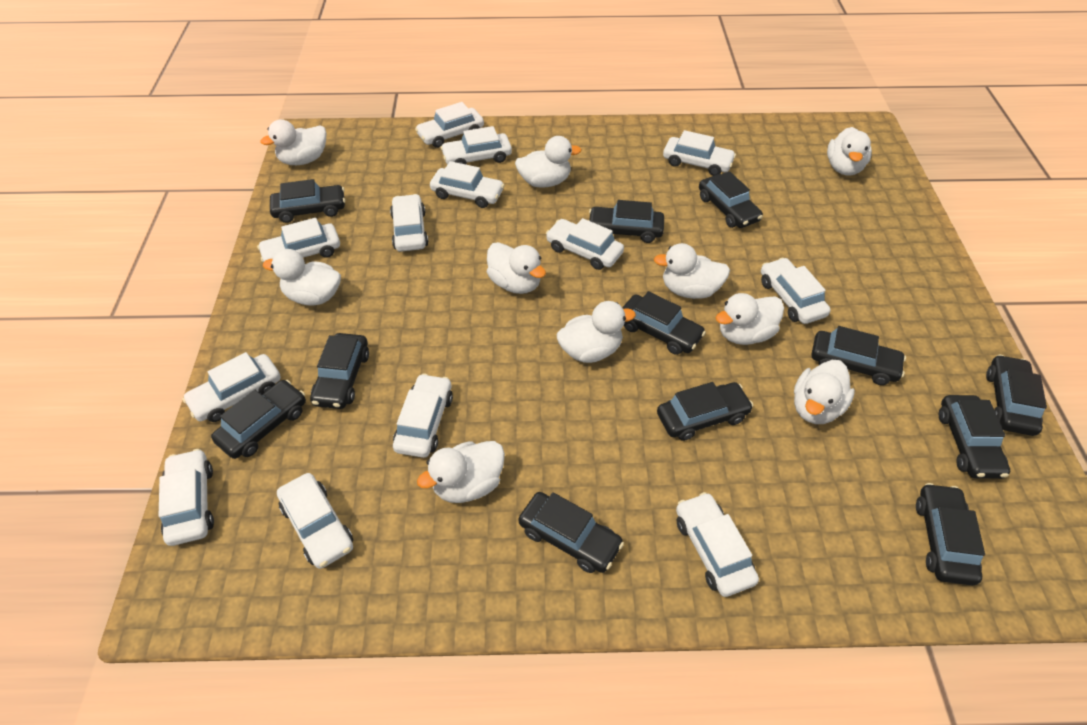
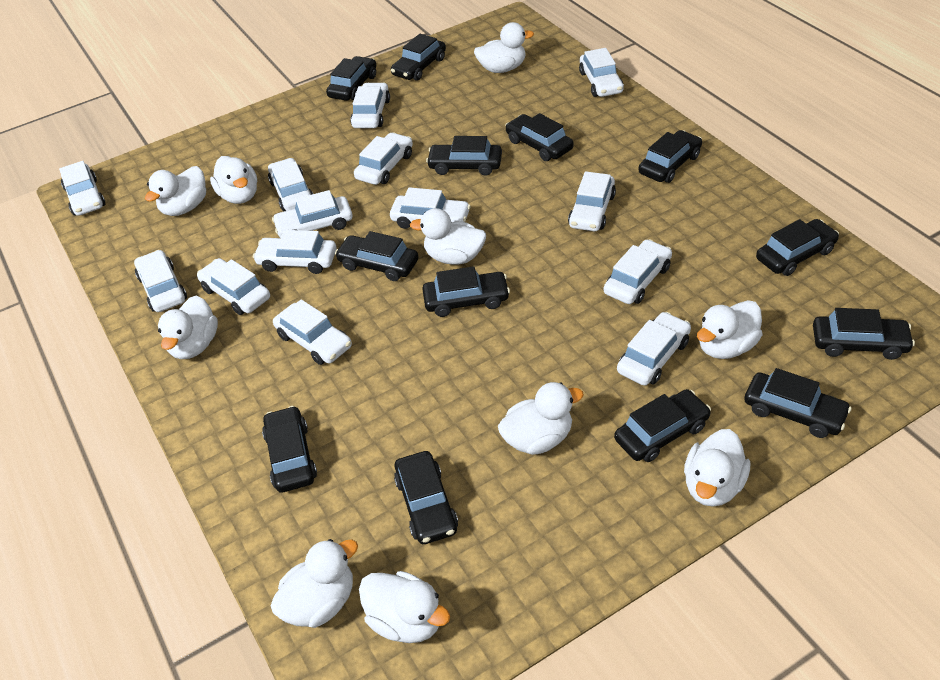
black car: 12 -> 13
white car: 13 -> 14

